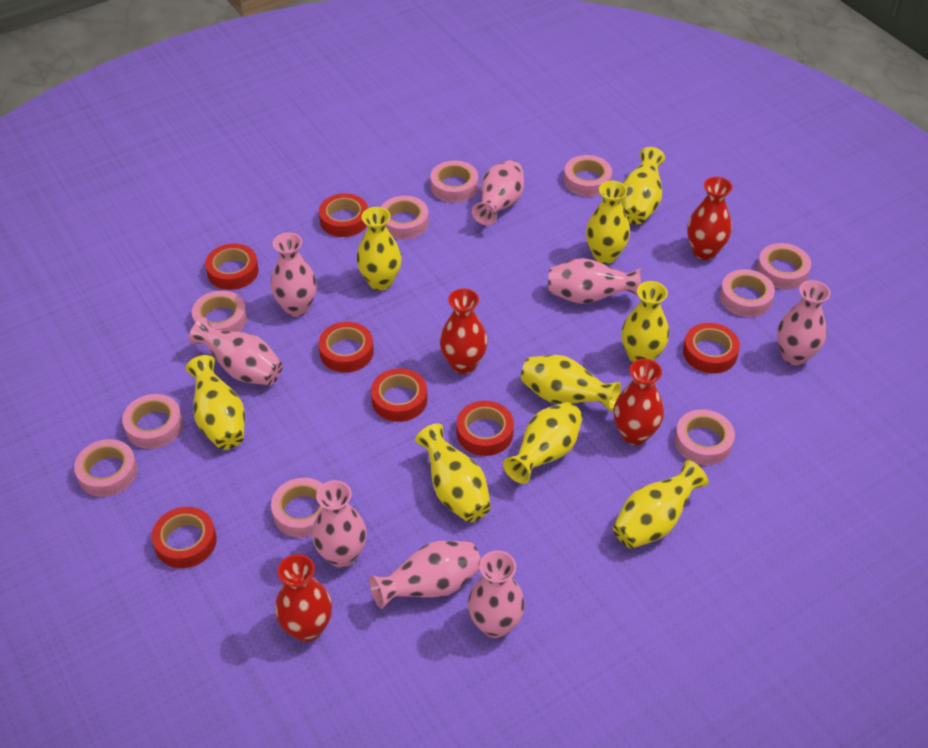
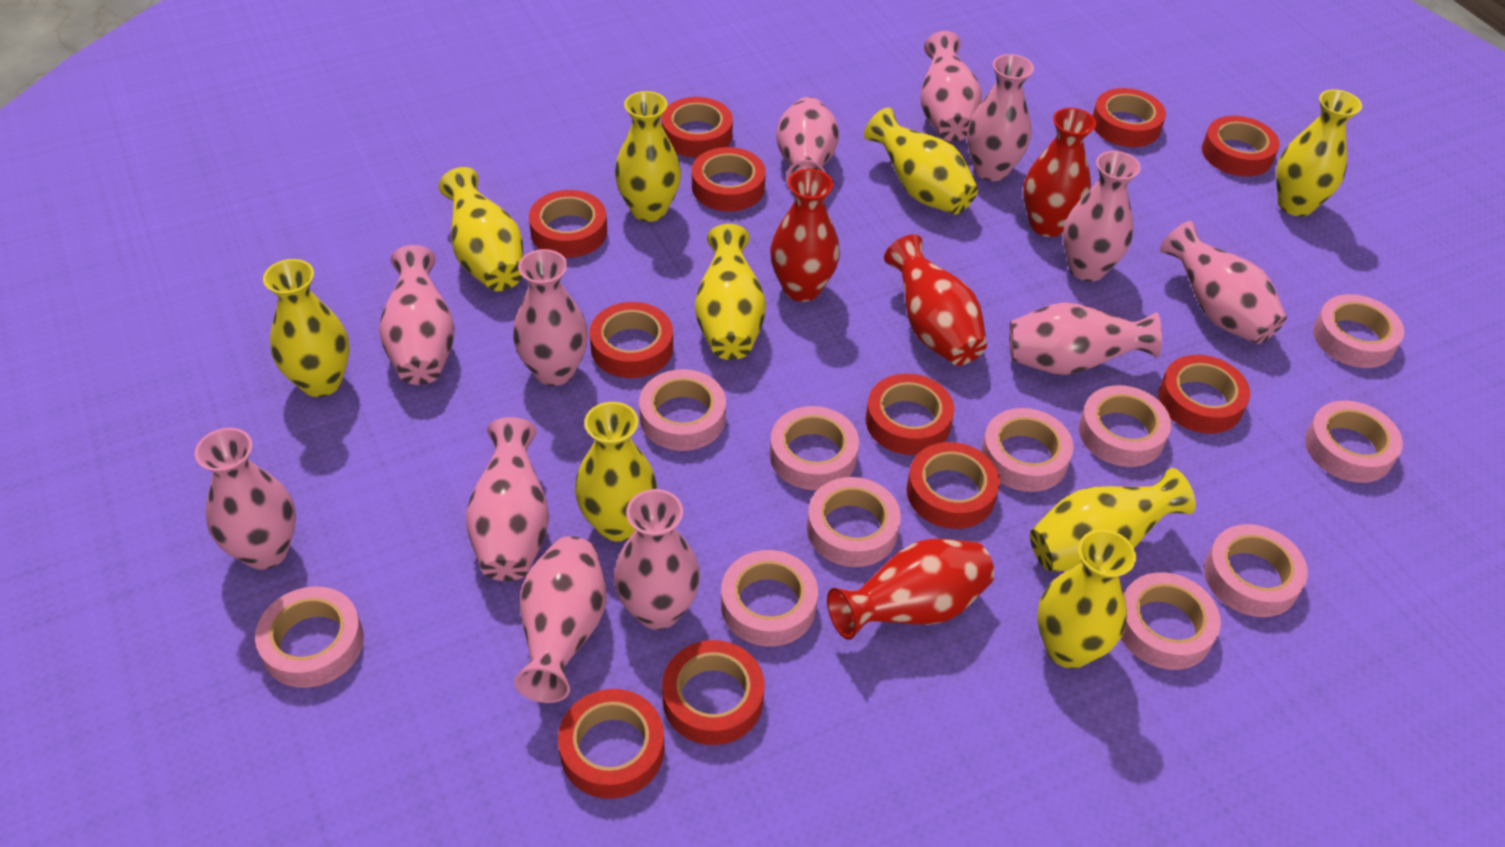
pink tape: 10 -> 11
pink vase: 8 -> 12
red tape: 7 -> 11

